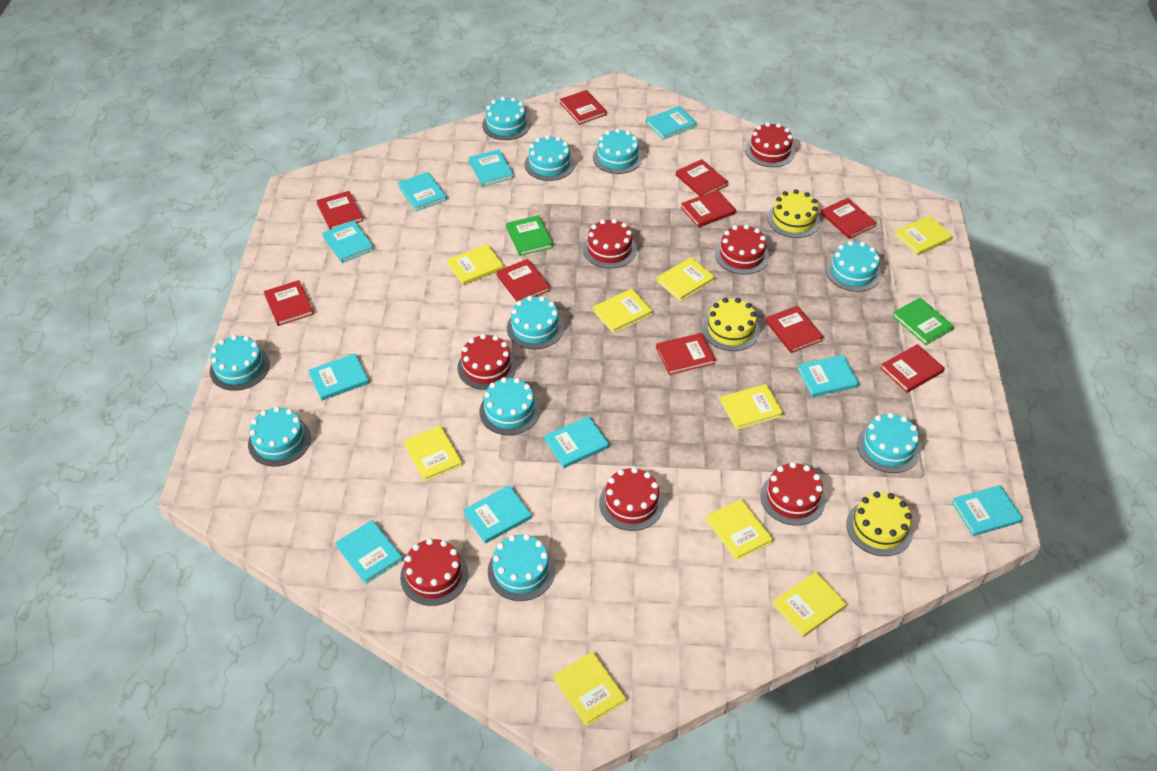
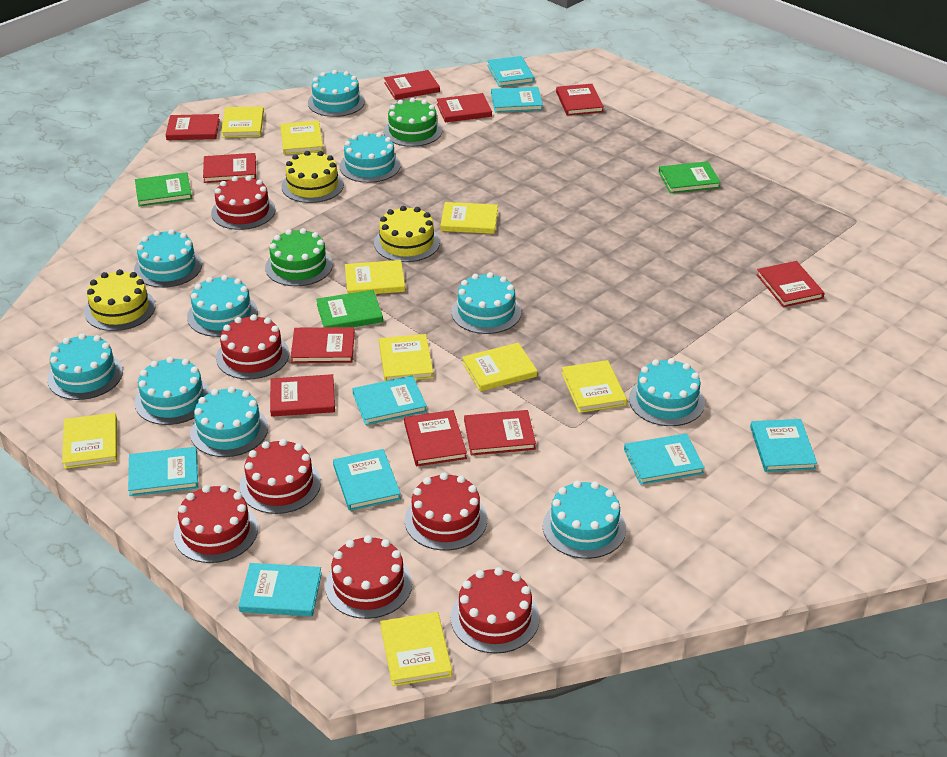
green book: 2 -> 3
green cake: 0 -> 2
turquoise book: 10 -> 8

